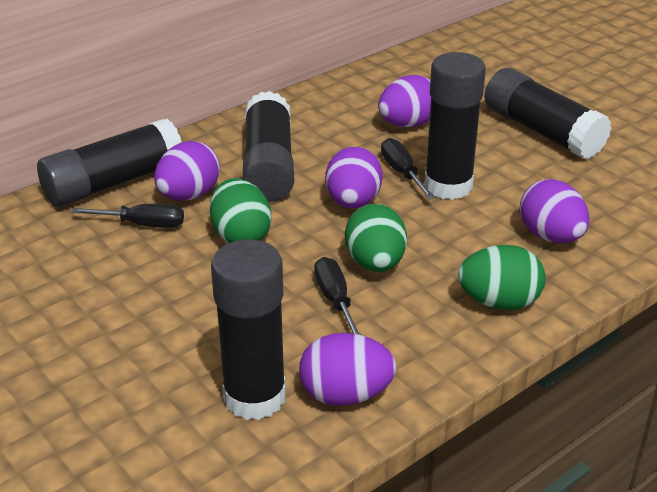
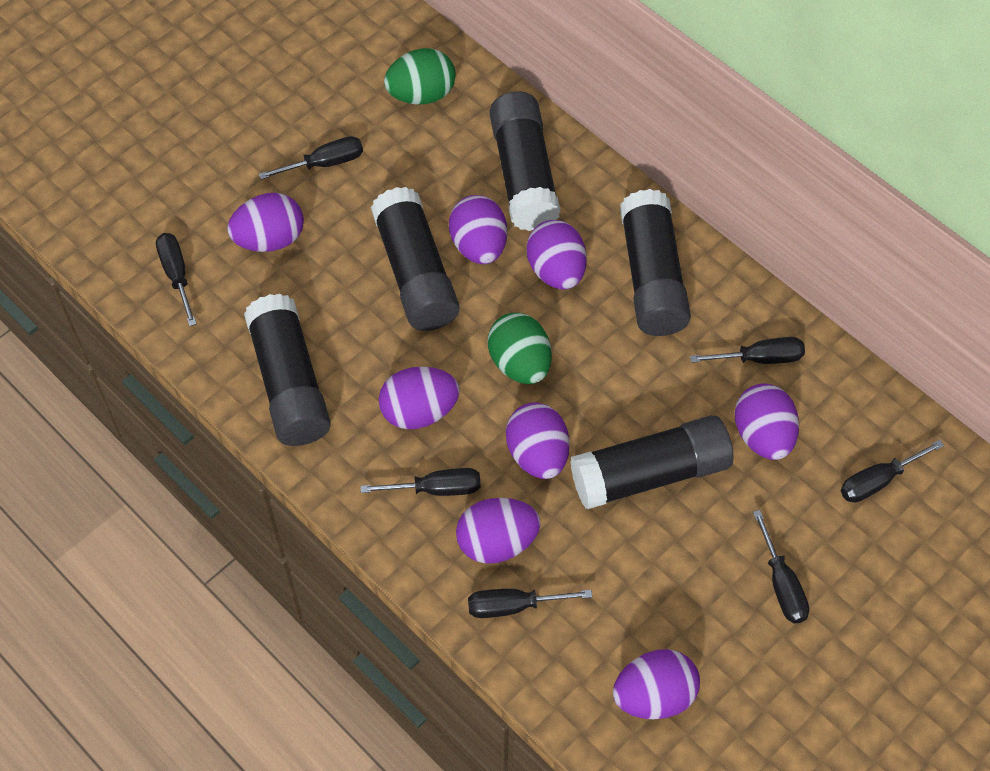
black screwdriver: 3 -> 7
green egg: 3 -> 2
purple egg: 5 -> 8

